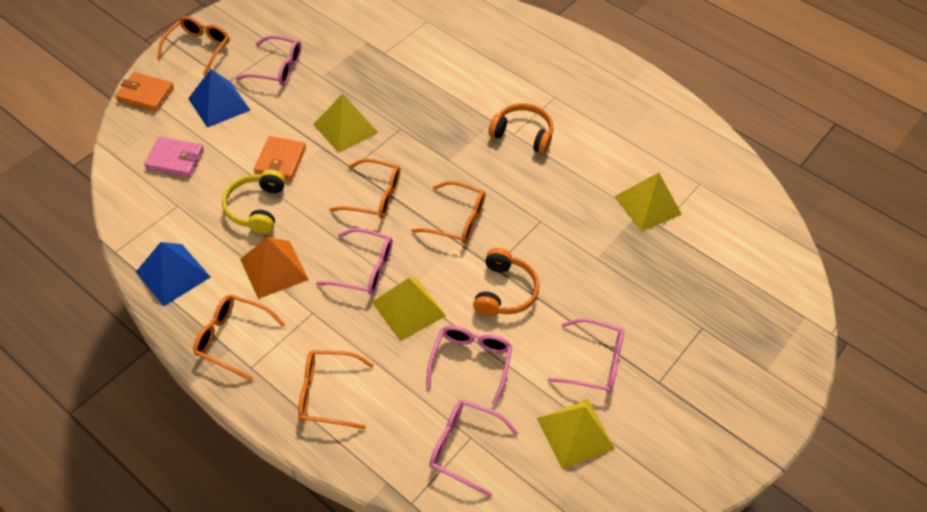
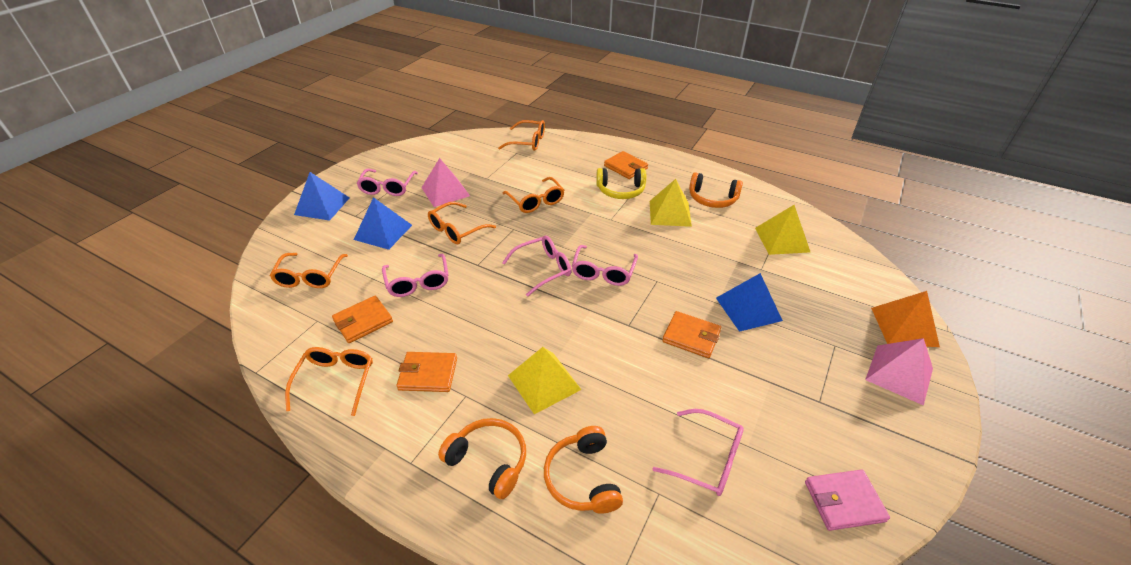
blue pyramid: 2 -> 3
orange headphones: 2 -> 3
orange wallet: 2 -> 4
pink pyramid: 0 -> 2
yellow pyramid: 4 -> 3

